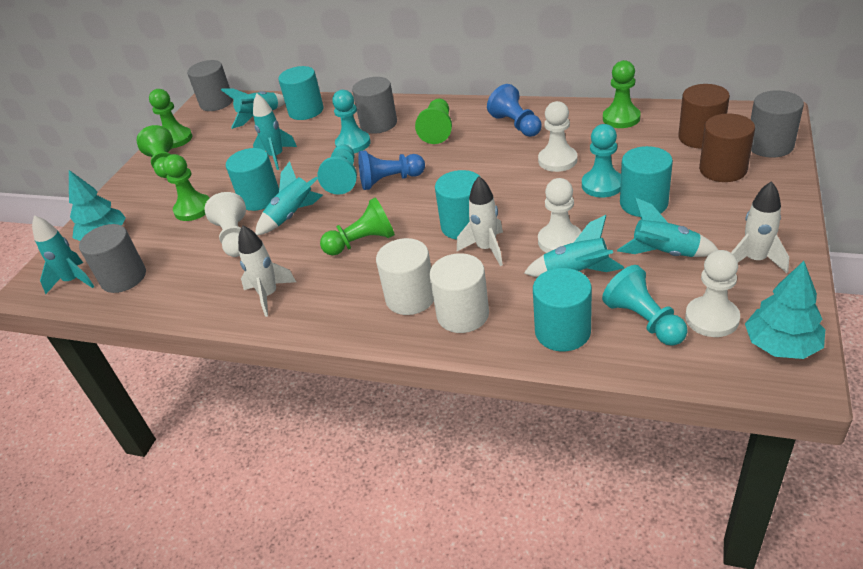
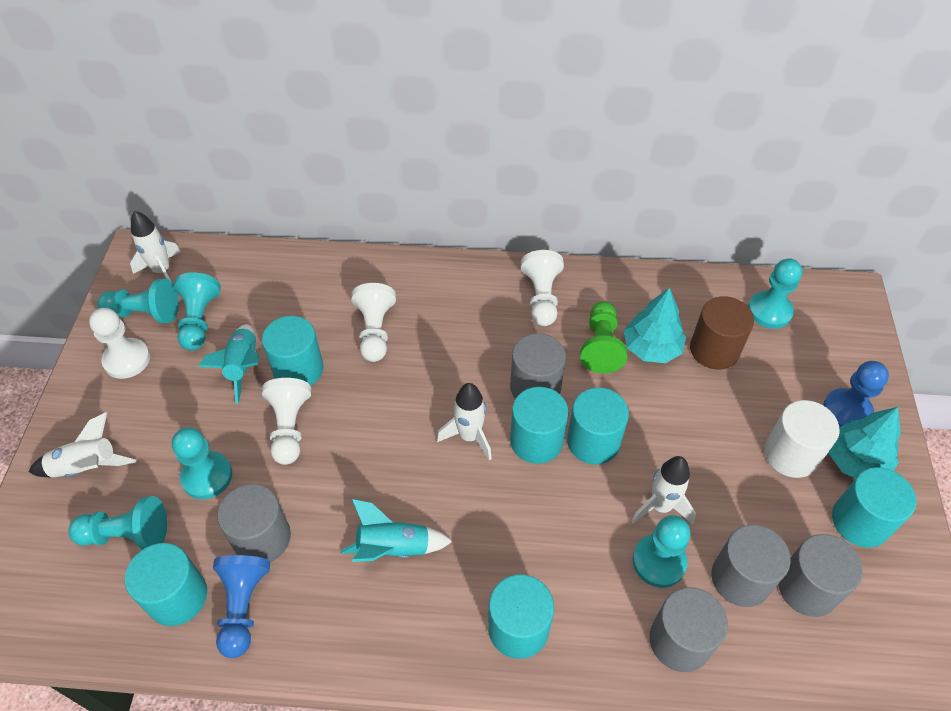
brown cylinder: 2 -> 1
green pawn: 6 -> 1
grey cylinder: 4 -> 5
turquoise cylinder: 5 -> 6
turquoise pawn: 4 -> 6
turquoise rocket: 6 -> 2
white cylinder: 2 -> 1
white rocket: 3 -> 4

